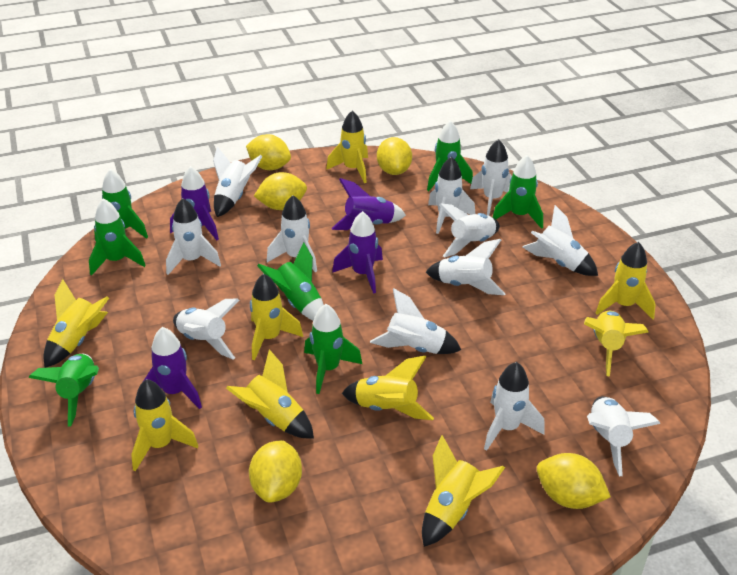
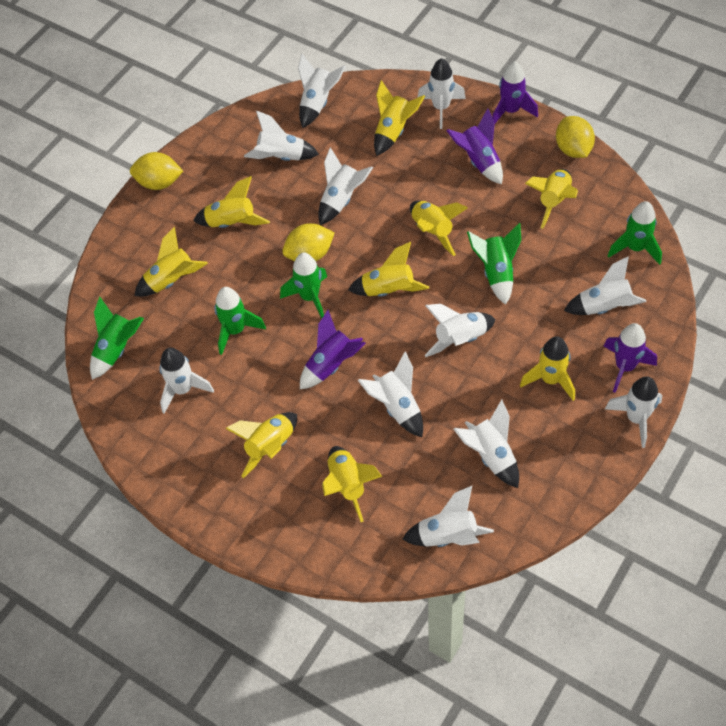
green rocket: 7 -> 5
white rocket: 12 -> 11
yellow lemon: 5 -> 3

